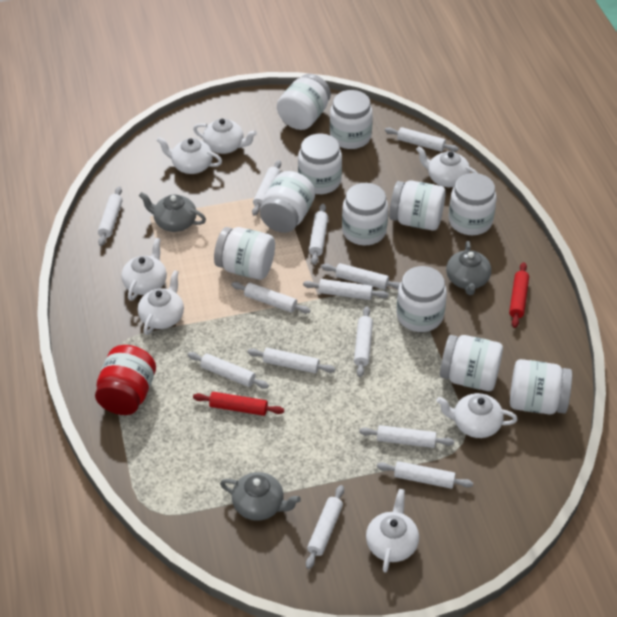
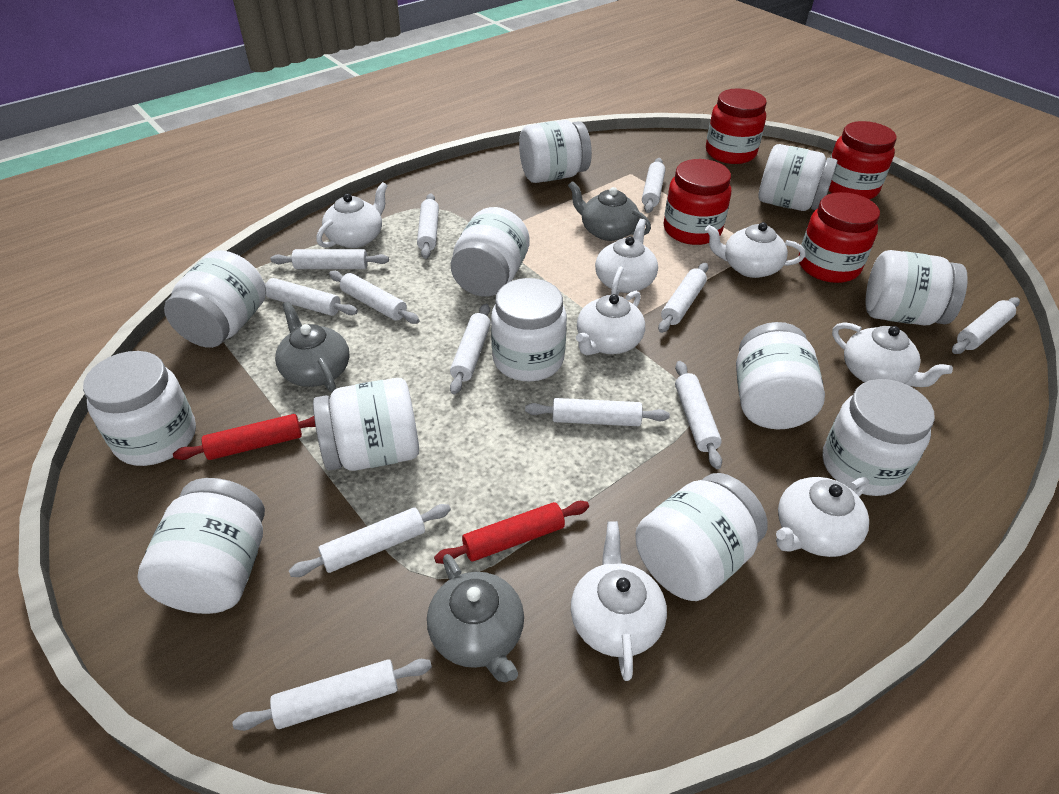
red jar: 1 -> 4
white jar: 11 -> 12
white rolling pin: 13 -> 12

